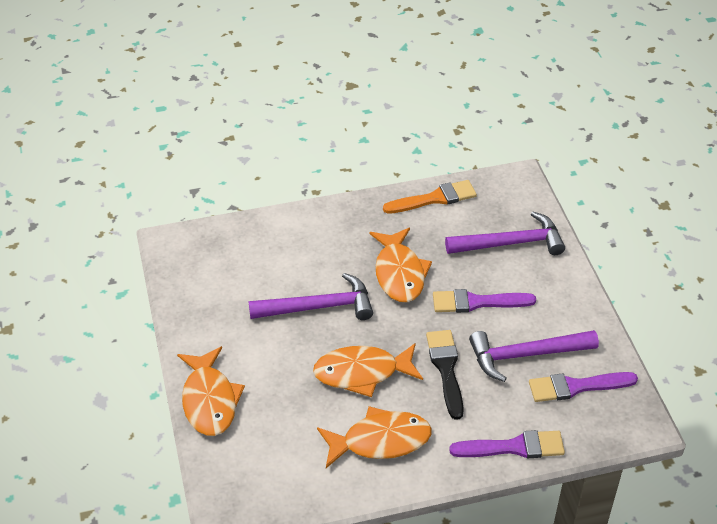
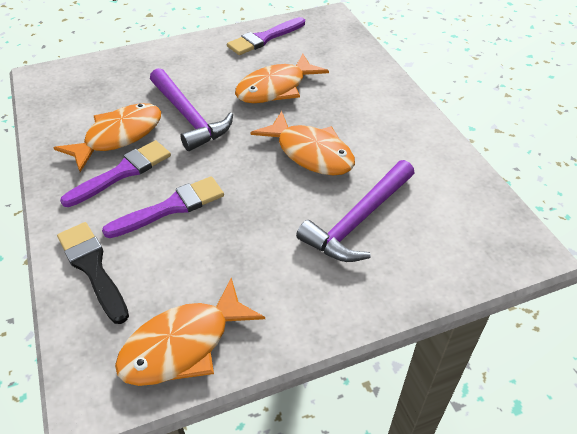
orange brush: 1 -> 0
purple hammer: 3 -> 2

